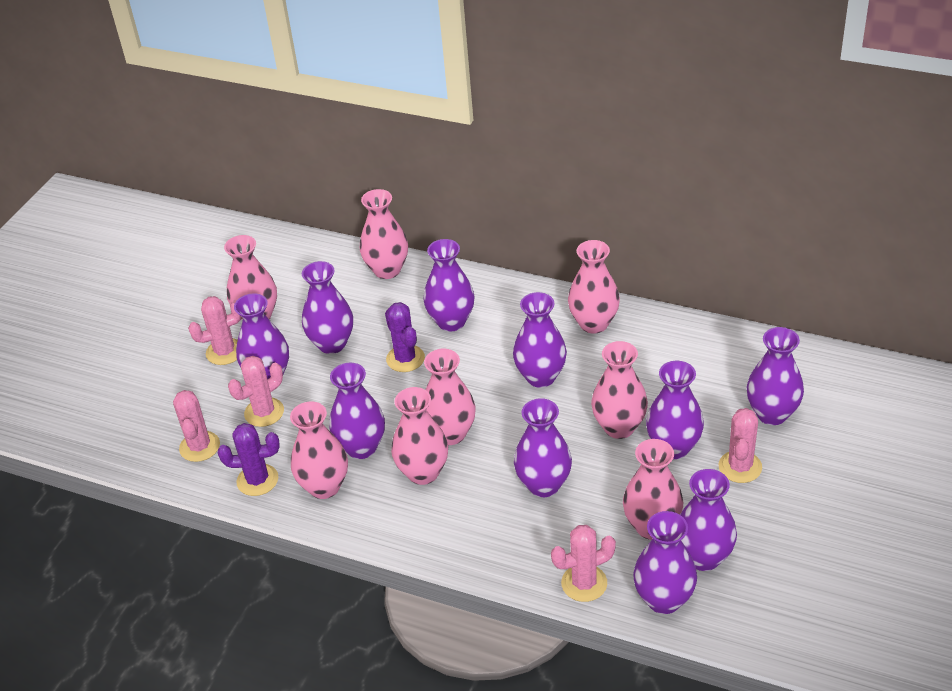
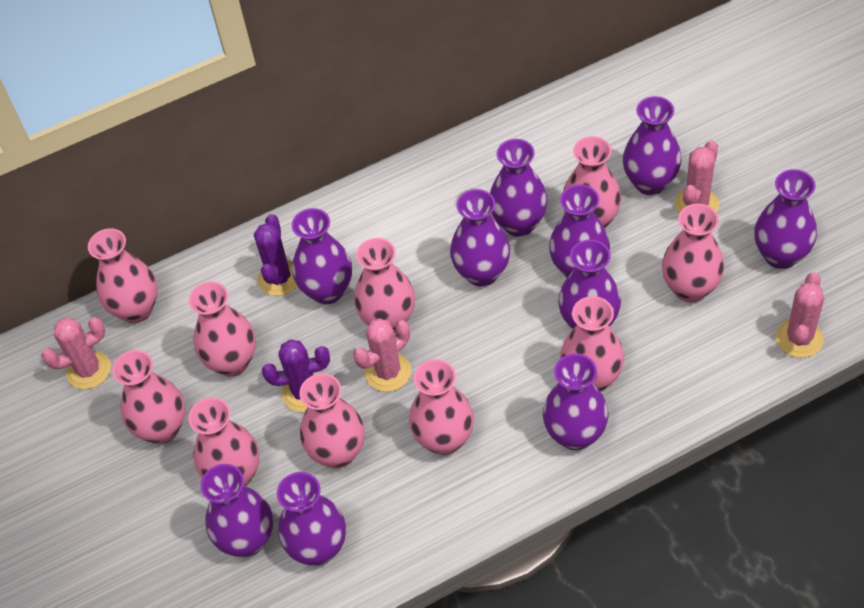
pink cactus: 5 -> 4
pink vase: 8 -> 10

